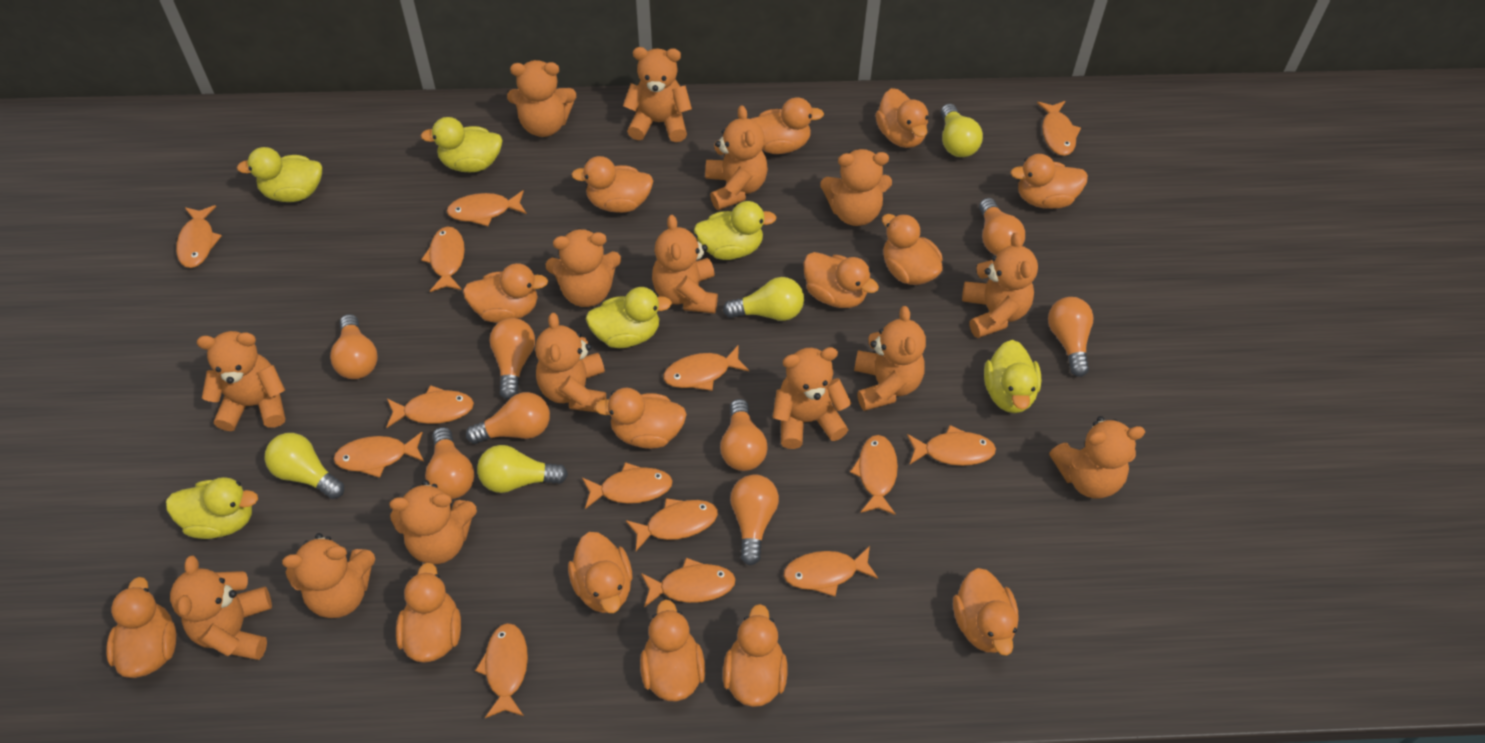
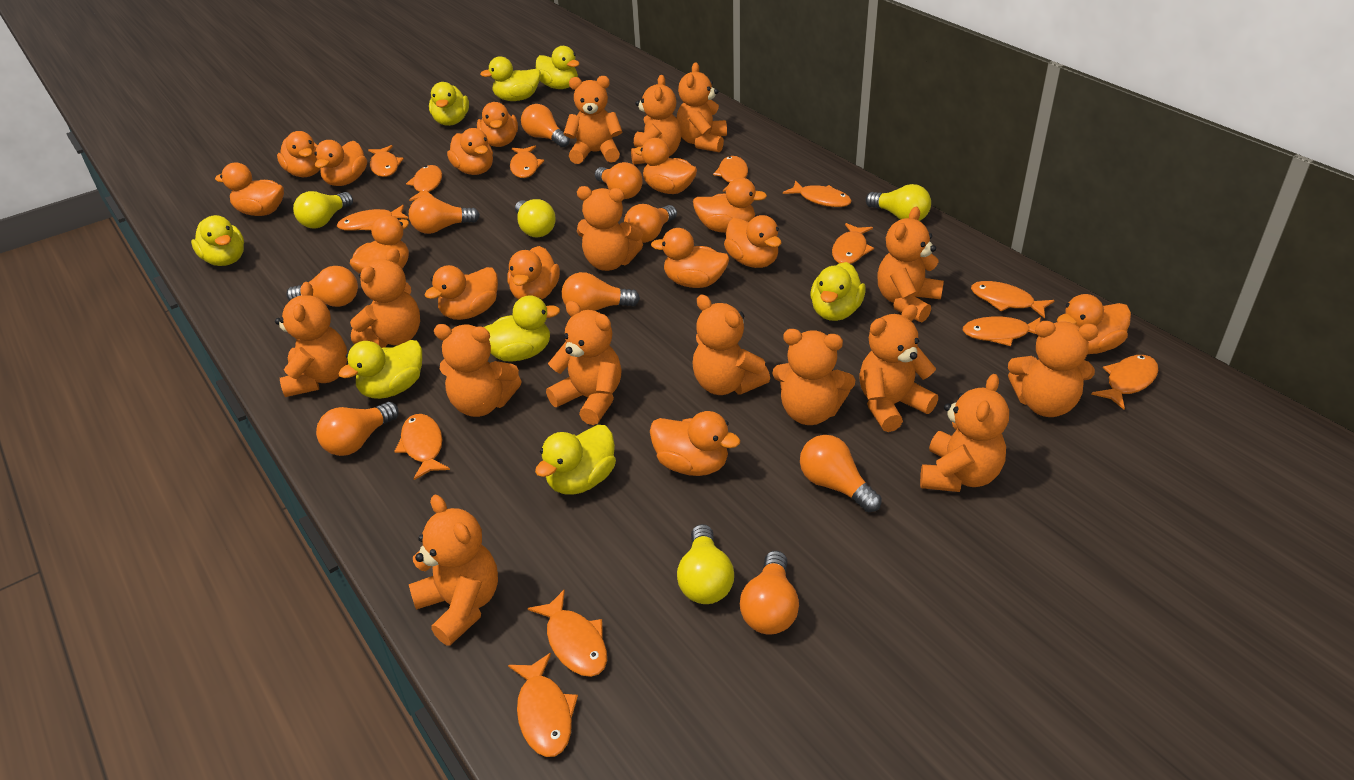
orange fish: 14 -> 13
orange light bulb: 8 -> 9
yellow duck: 6 -> 8

